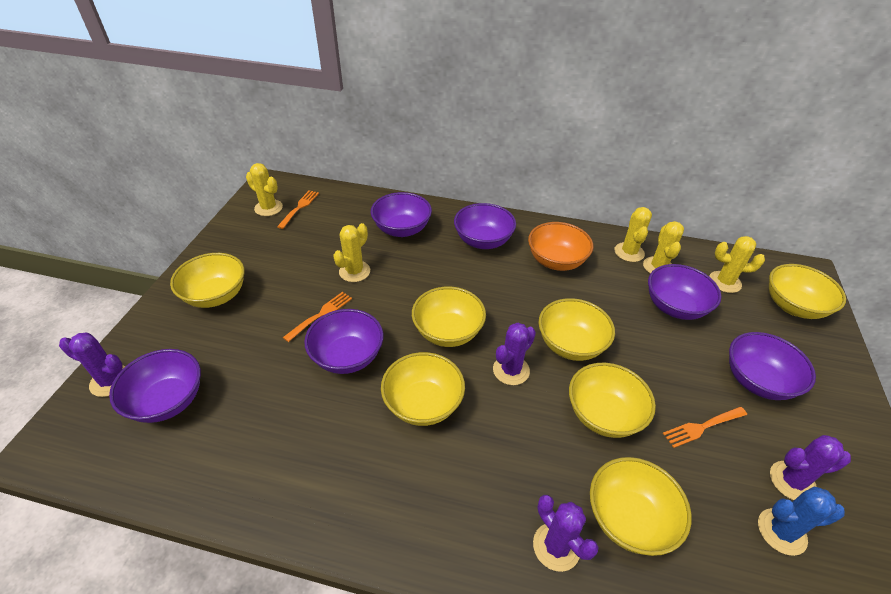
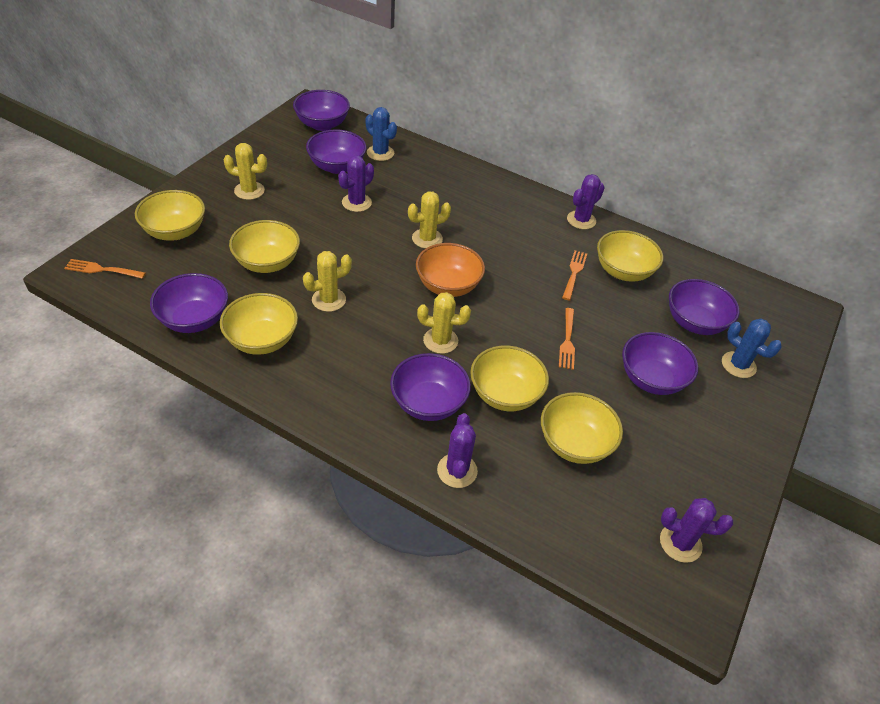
blue cactus: 1 -> 2
yellow bowl: 7 -> 6
yellow cactus: 5 -> 4

